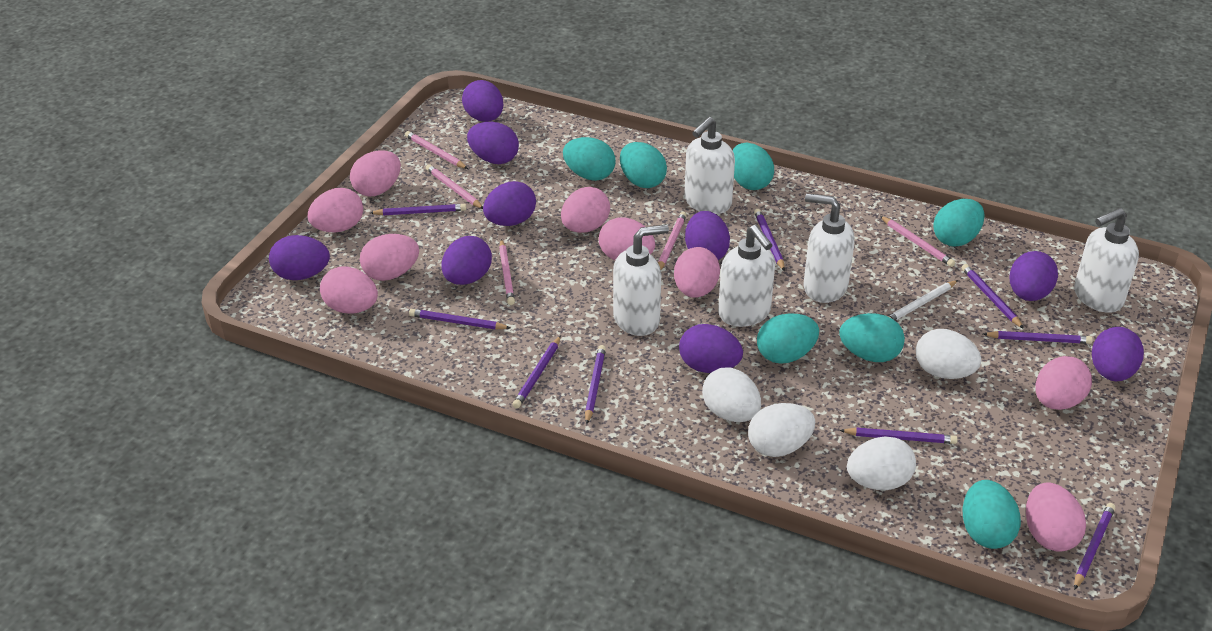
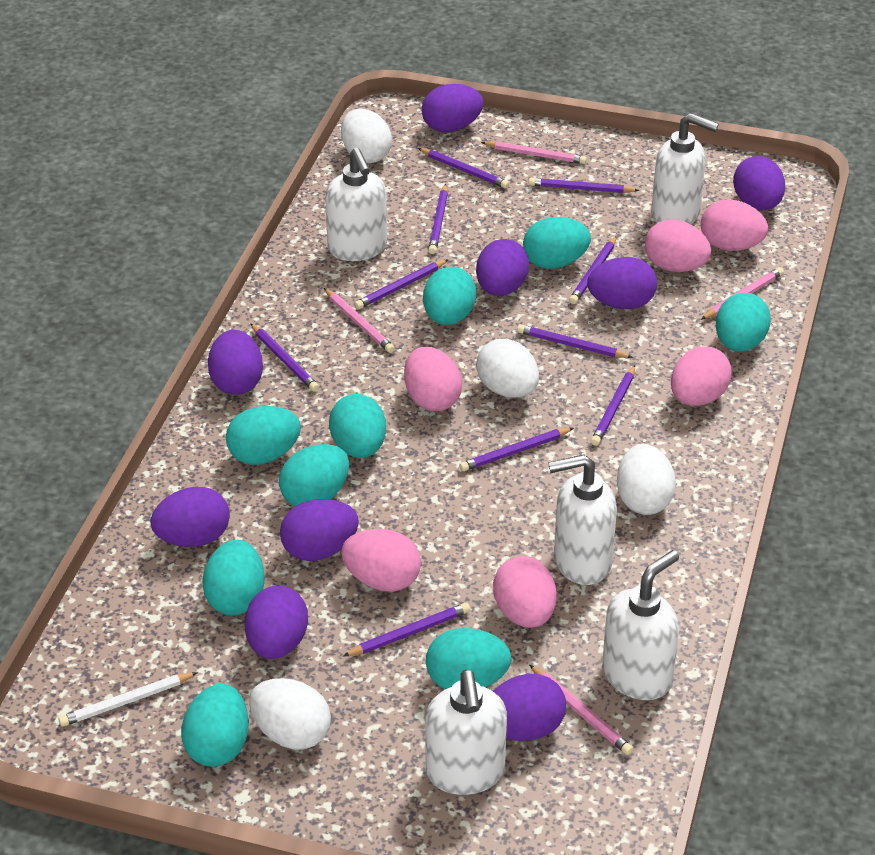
pink egg: 9 -> 6
pink pencil: 5 -> 4
purple pencil: 9 -> 10
turquoise egg: 7 -> 9

